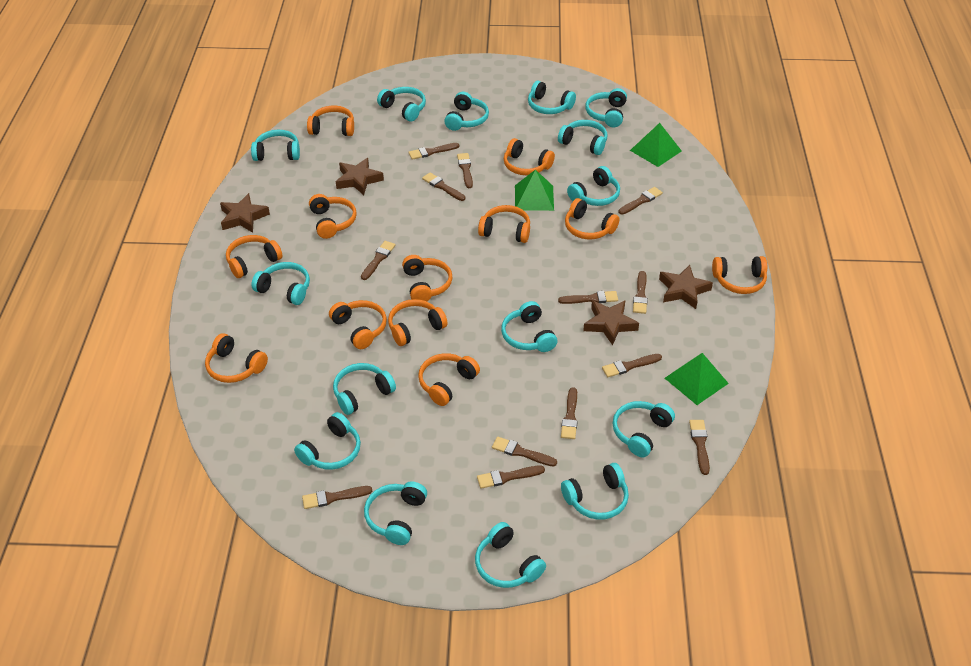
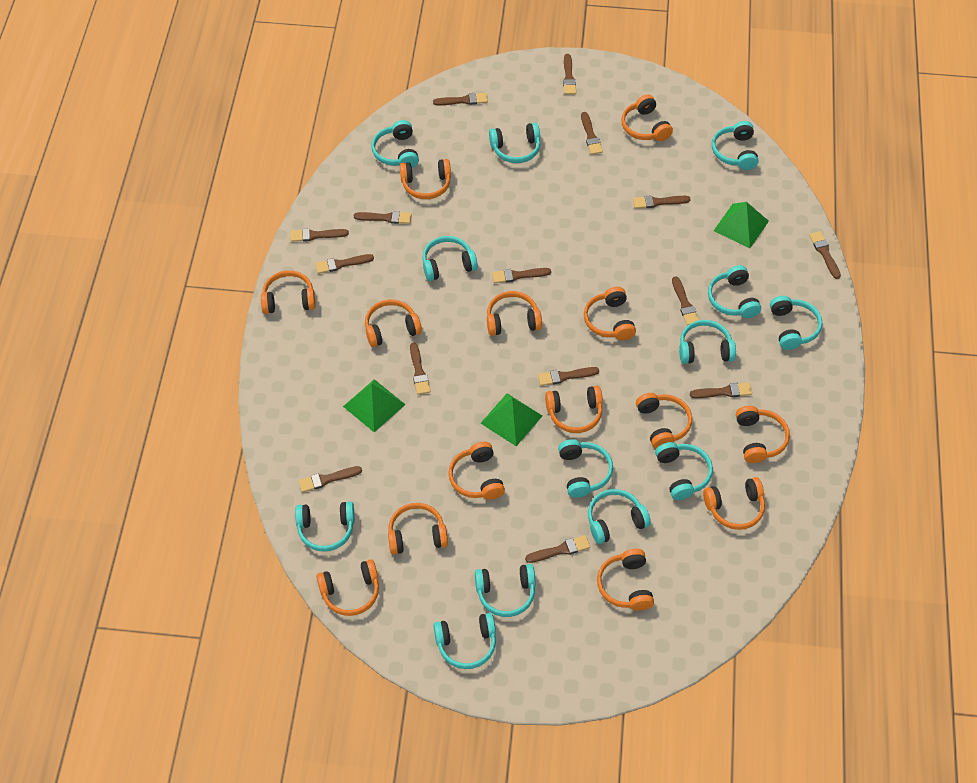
brown brush: 13 -> 15
brown star: 4 -> 0
orange headphones: 12 -> 14
turquoise headphones: 15 -> 13

